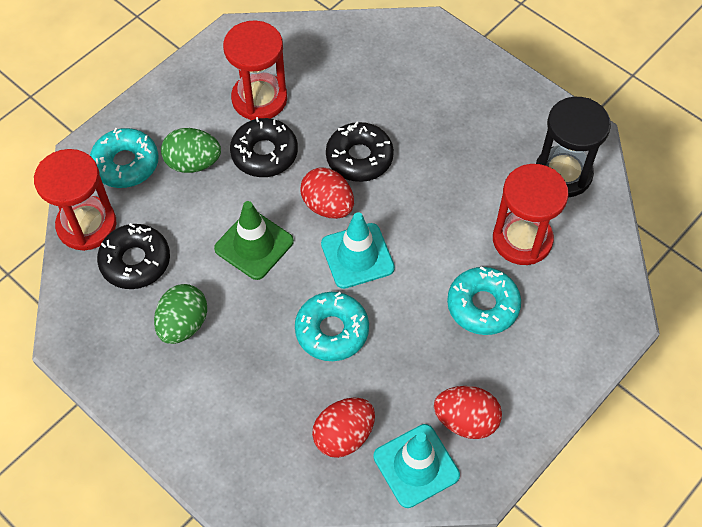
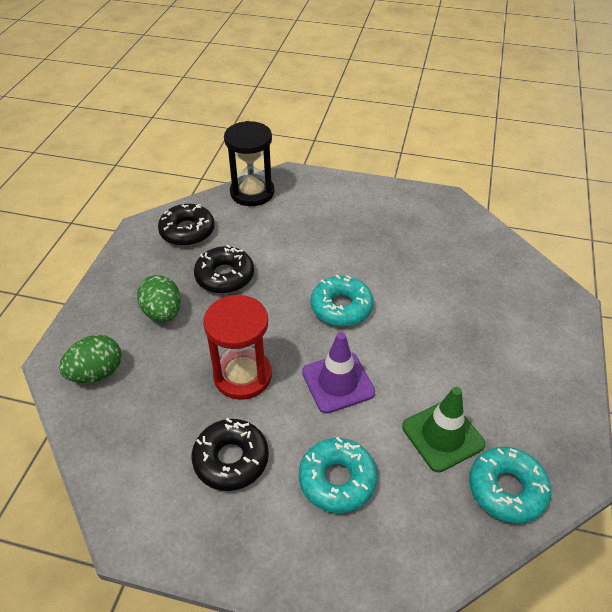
purple traffic cone: 0 -> 1
red egg: 3 -> 0
red hourglass: 3 -> 1
turquoise traffic cone: 2 -> 0

